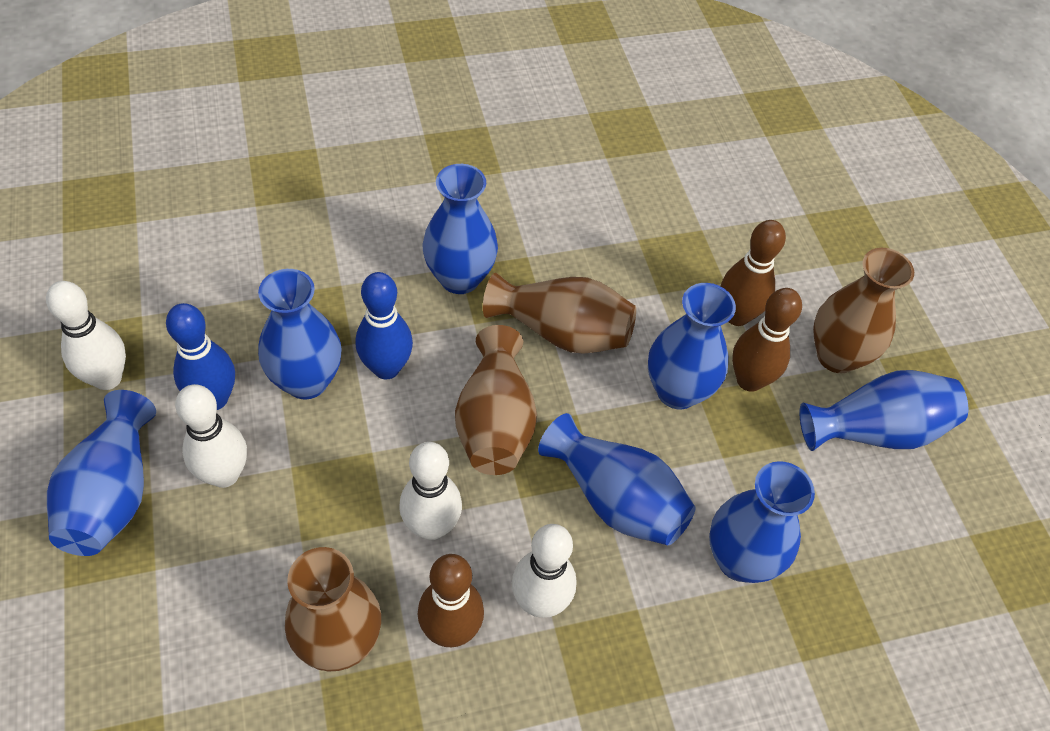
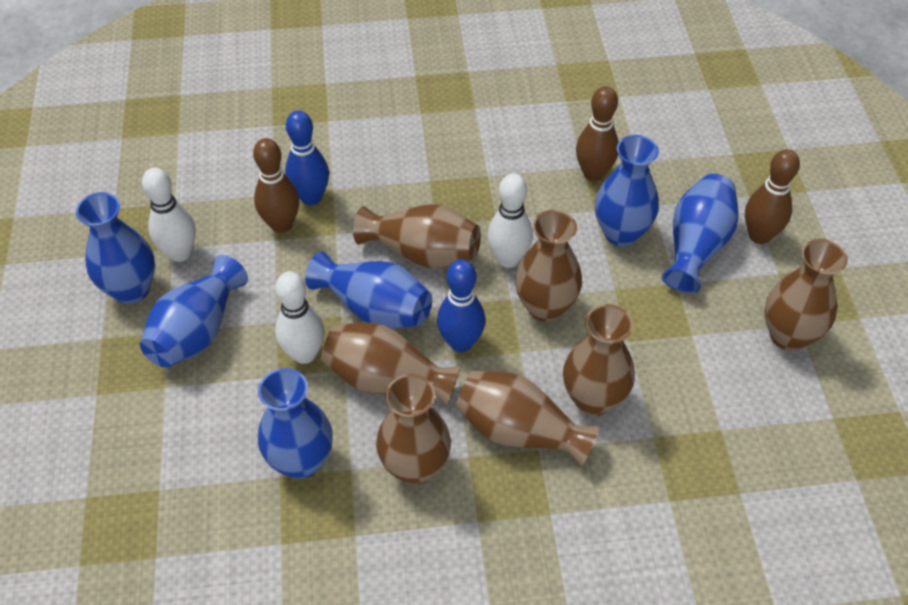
blue vase: 7 -> 6
brown vase: 4 -> 7
white bowling pin: 4 -> 3

